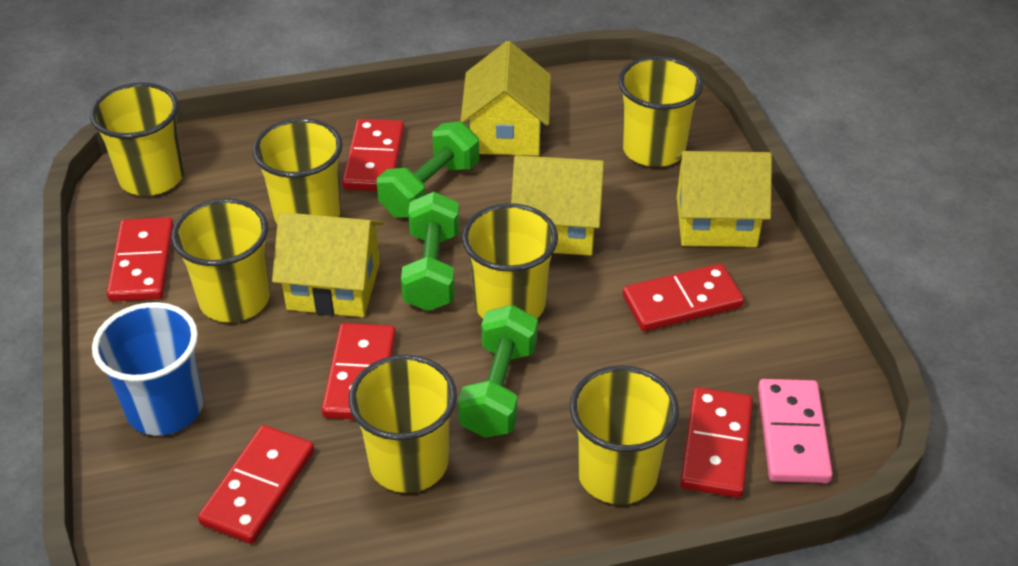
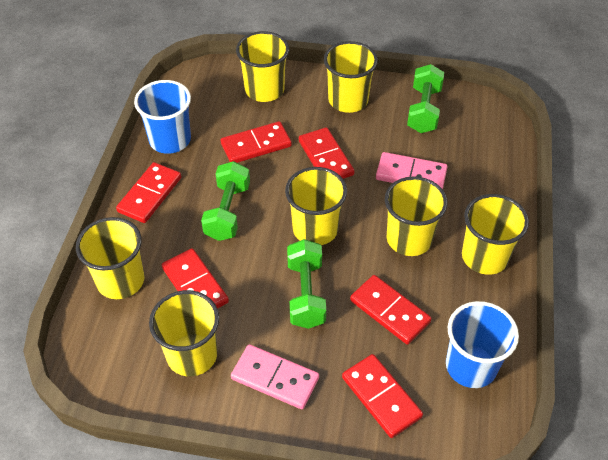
blue cup: 1 -> 2
pink domino: 1 -> 2
yellow house: 4 -> 0

